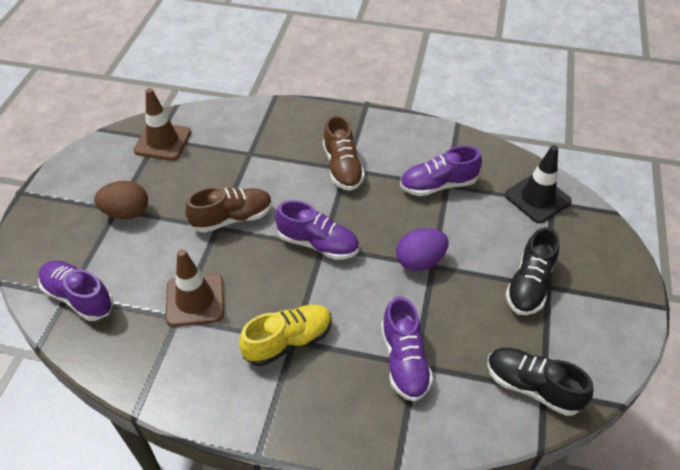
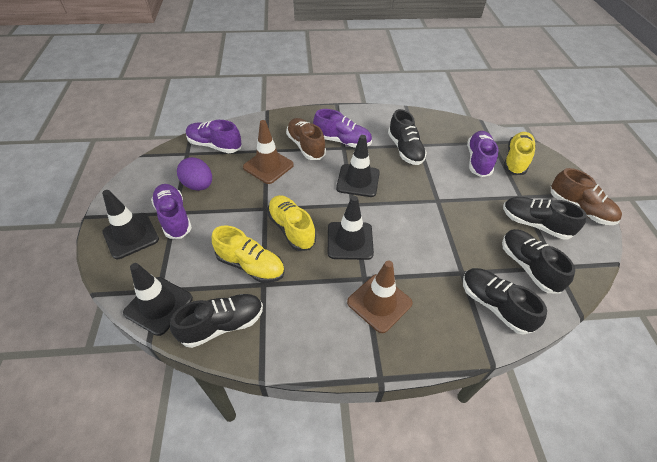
black shoe: 2 -> 5
black traffic cone: 1 -> 4
brown egg: 1 -> 0
yellow shoe: 1 -> 3

